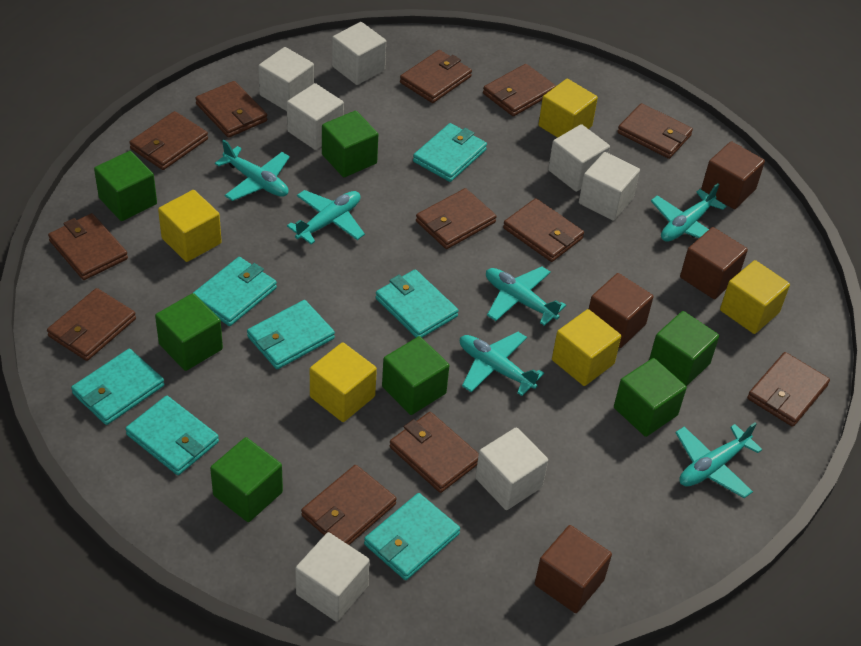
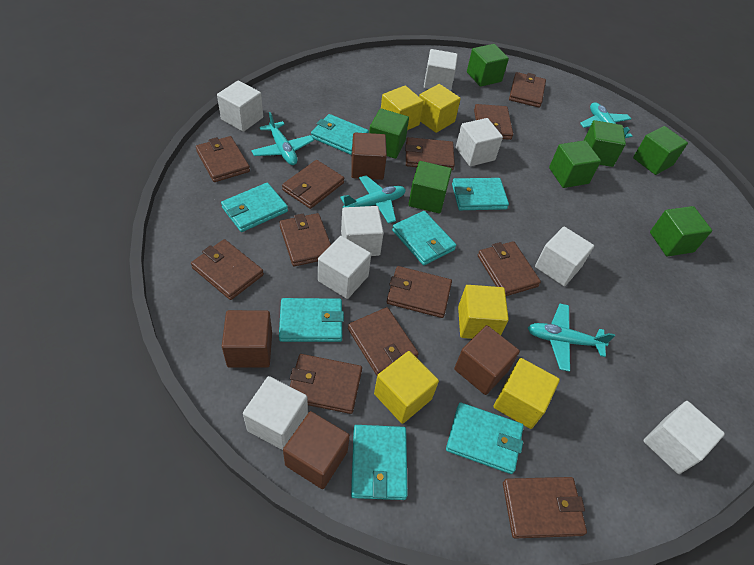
turquoise plane: 6 -> 4
white cube: 7 -> 8

